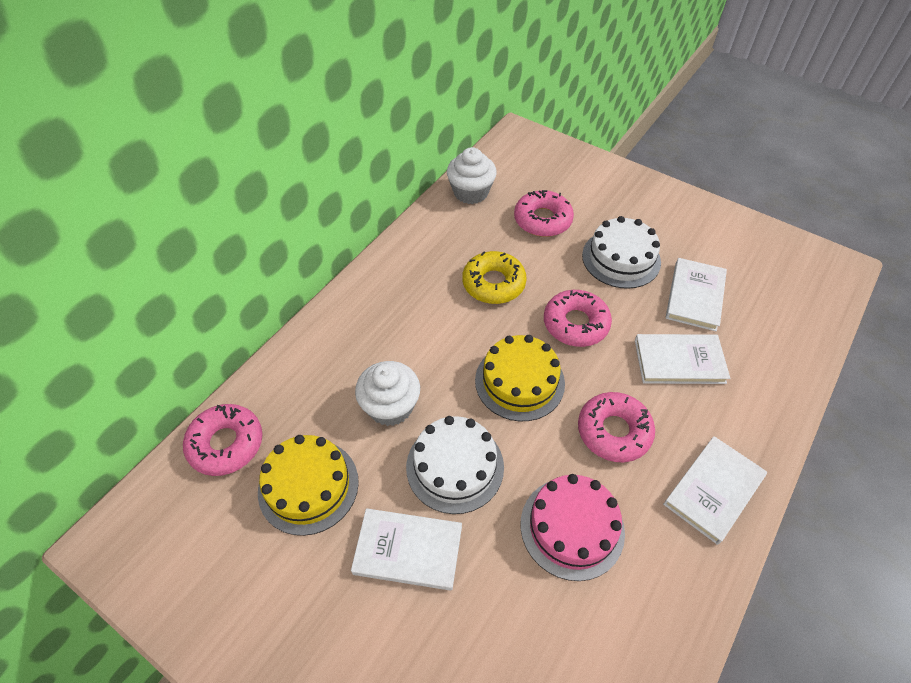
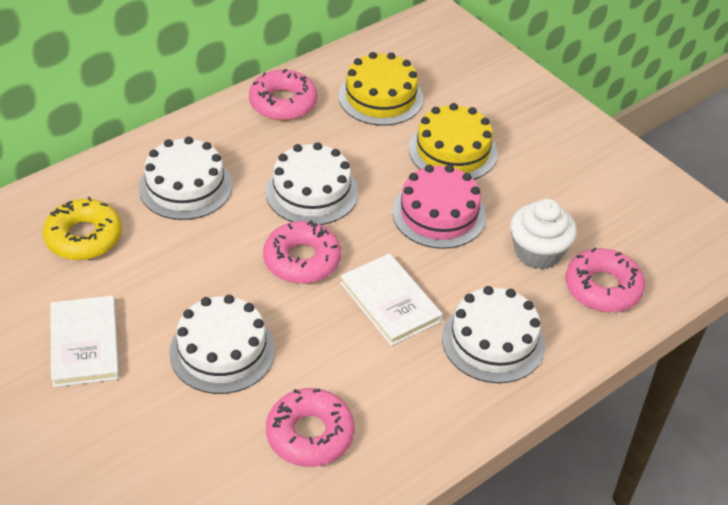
white book: 4 -> 2
white cake: 2 -> 4
white cupcake: 2 -> 1

